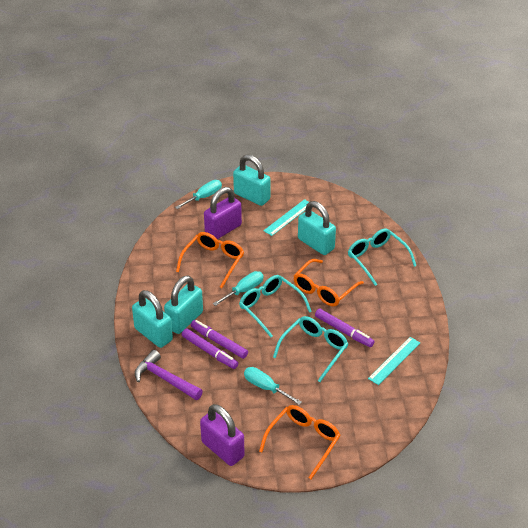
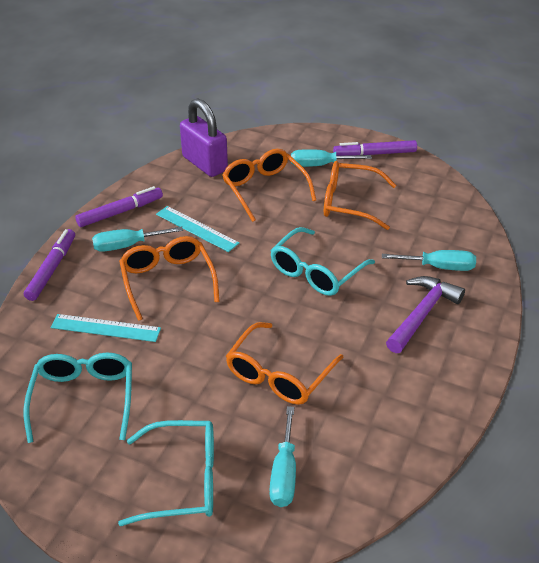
orange glasses: 3 -> 4
purple padlock: 2 -> 1
turquoise padlock: 4 -> 0
turquoise screwdriver: 3 -> 4

